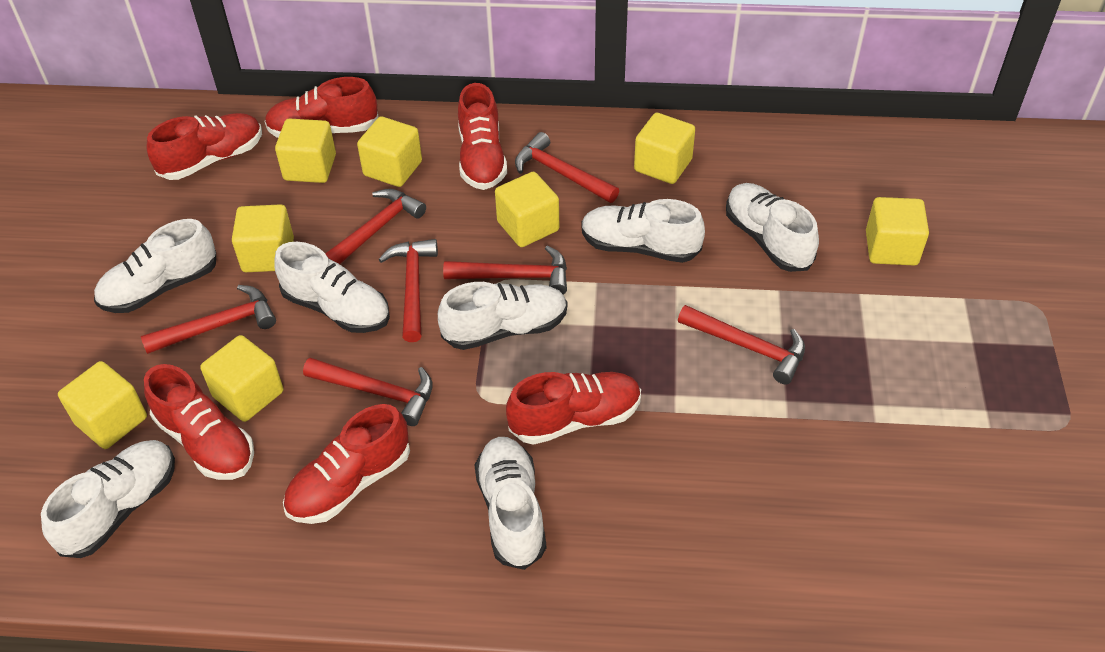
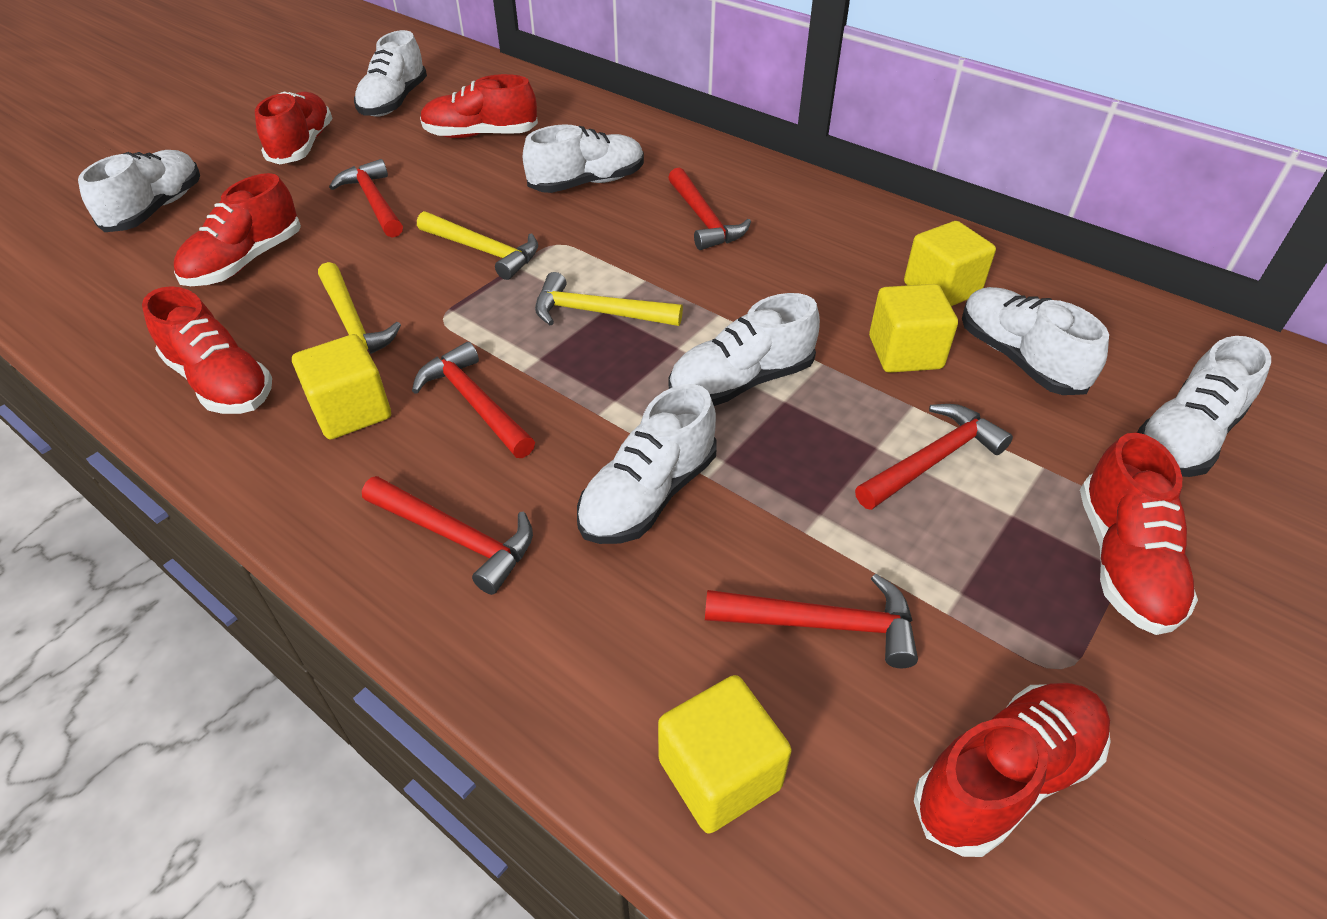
red hammer: 7 -> 6
yellow cube: 8 -> 4
yellow hammer: 0 -> 3

